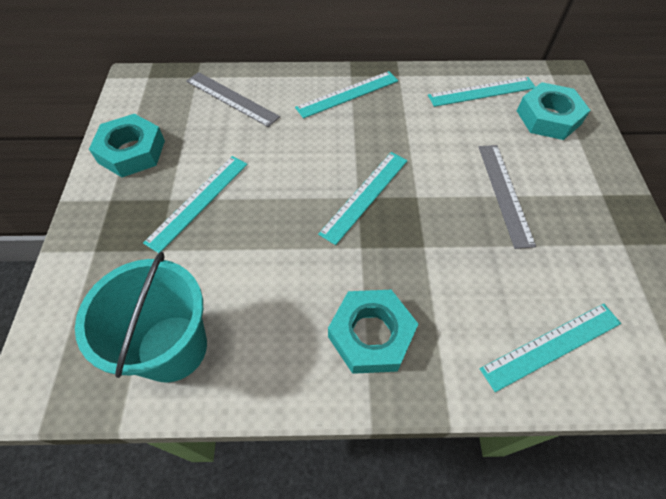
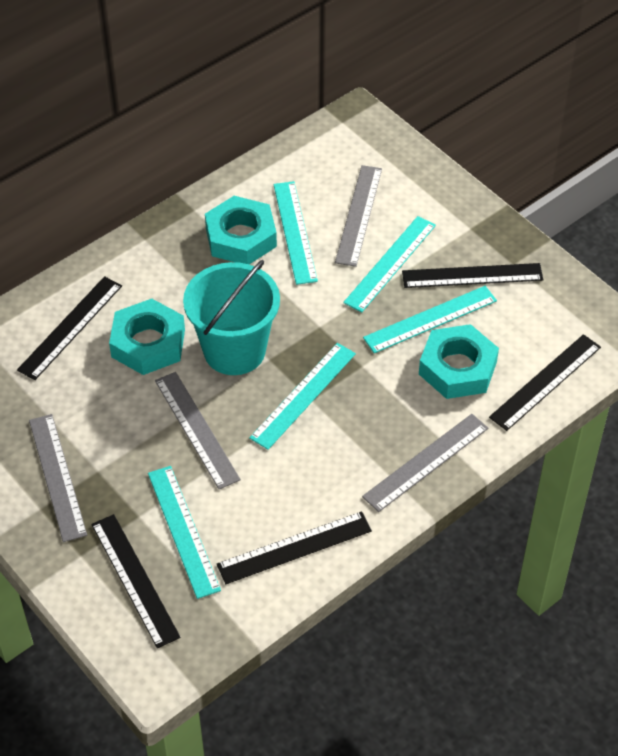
black ruler: 0 -> 5
grey ruler: 2 -> 4

